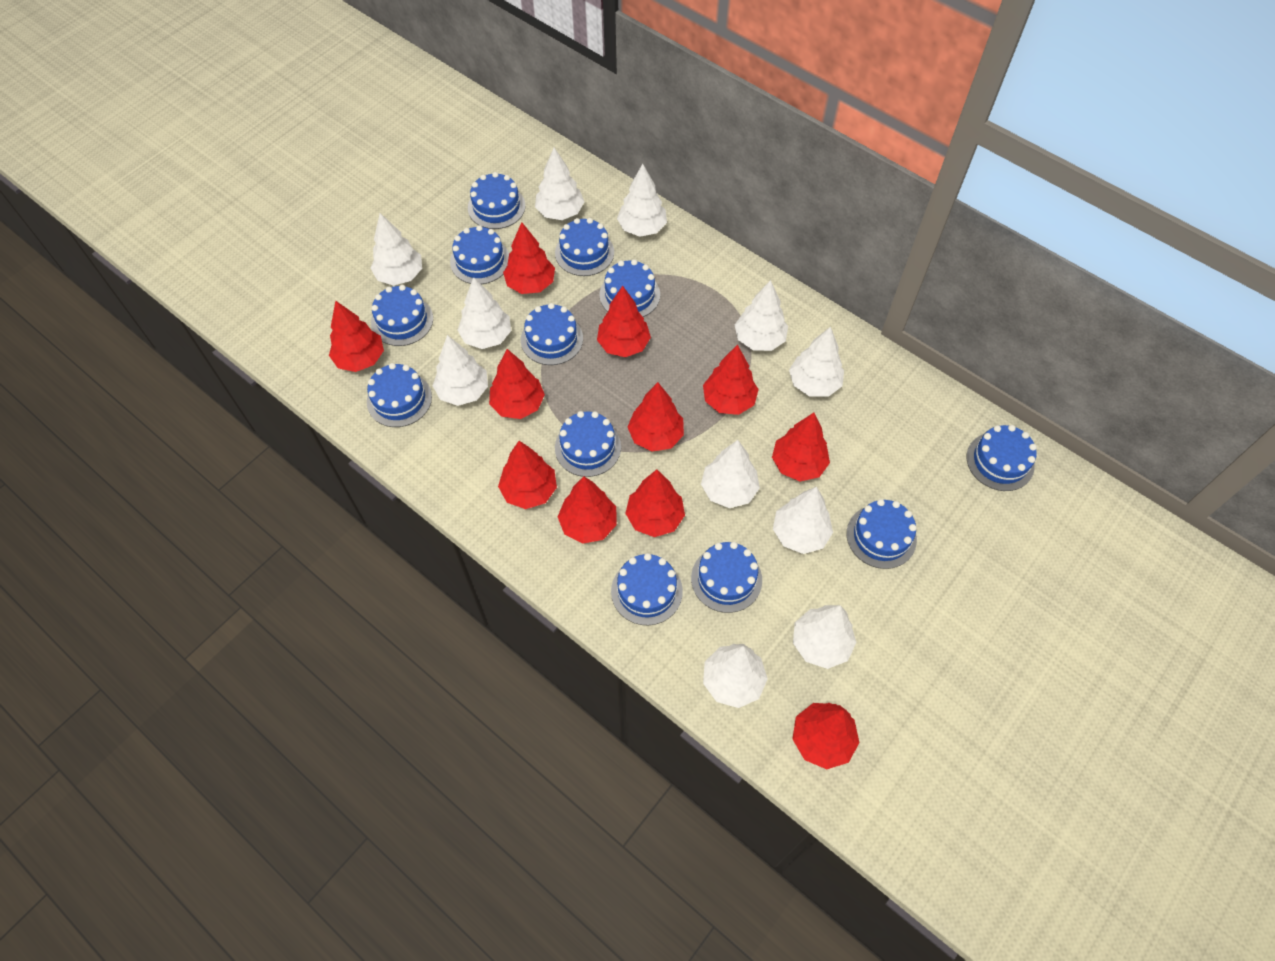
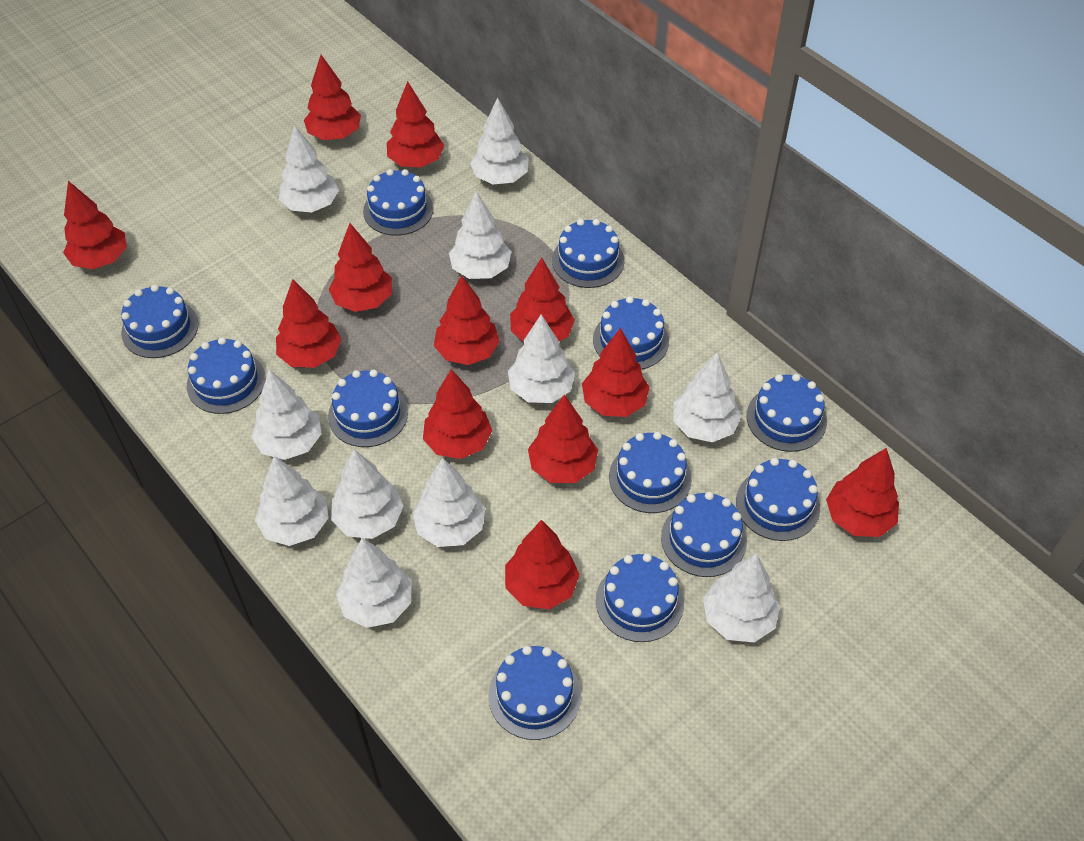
red tree: 11 -> 12

